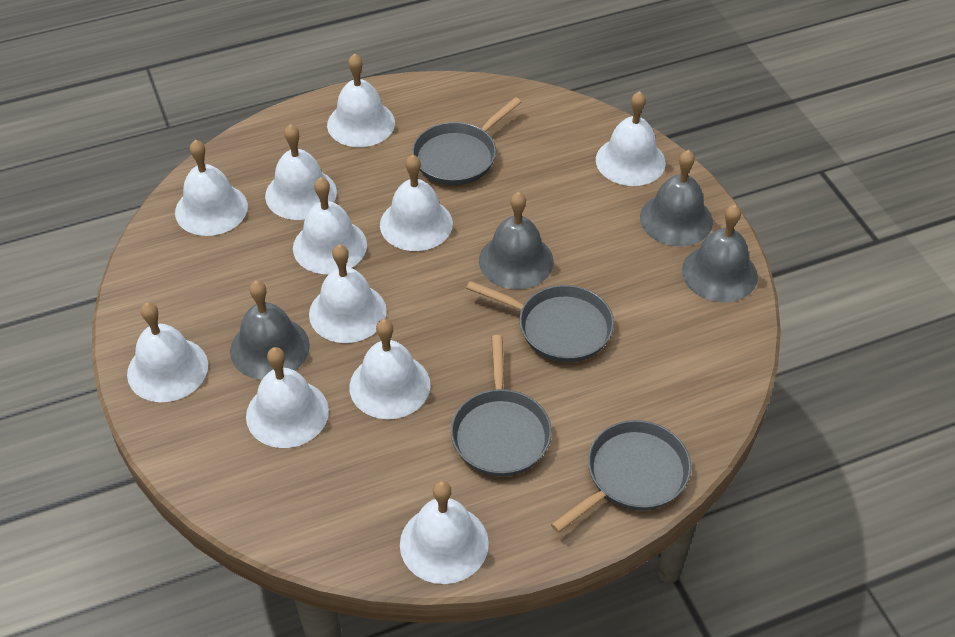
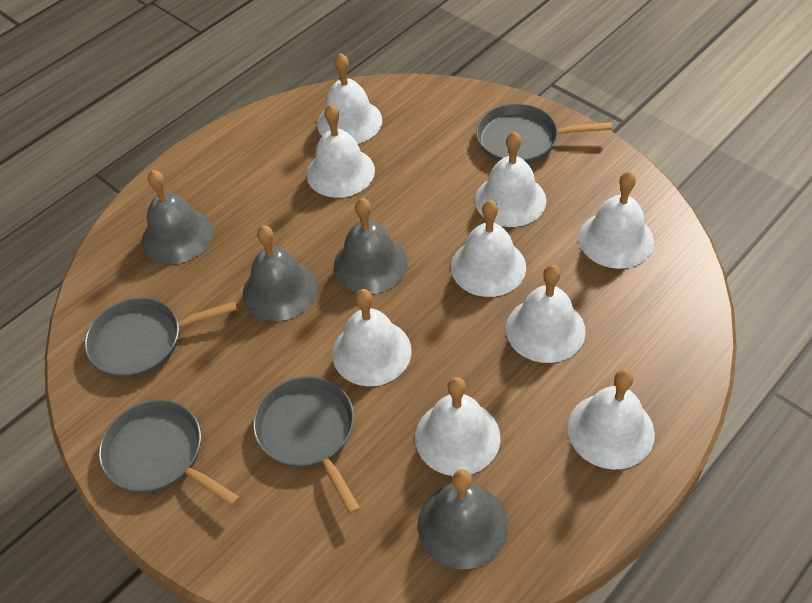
white bell: 11 -> 9

